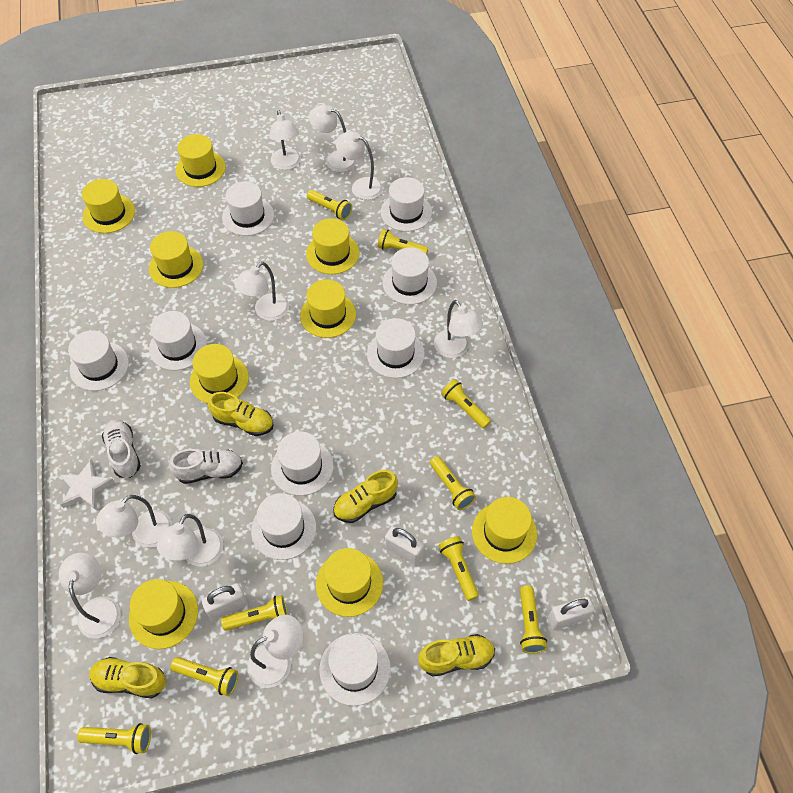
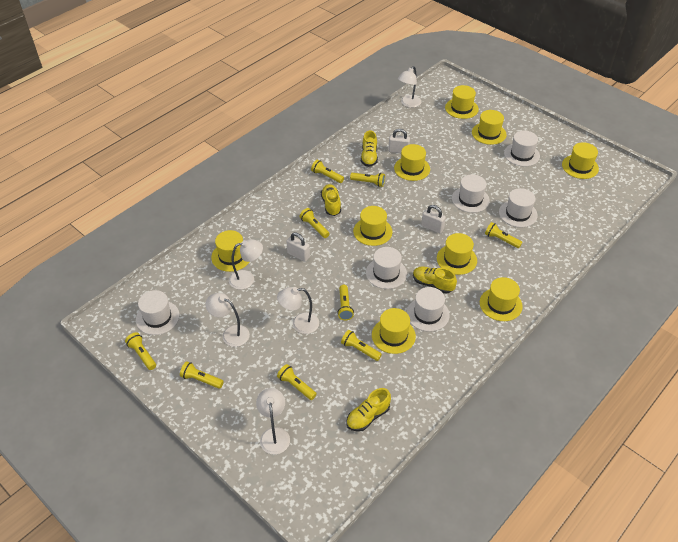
white hat: 9 -> 6
white lamp: 9 -> 5
white shoe: 2 -> 0
white star: 1 -> 0

